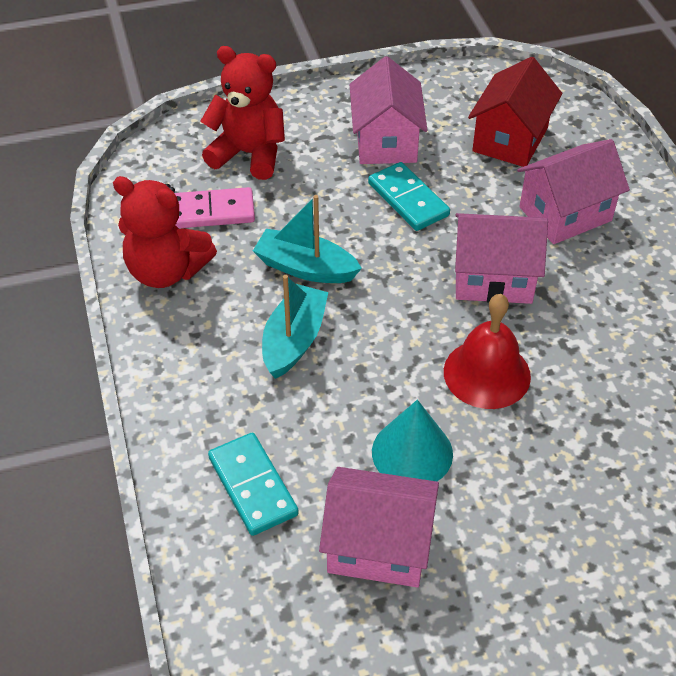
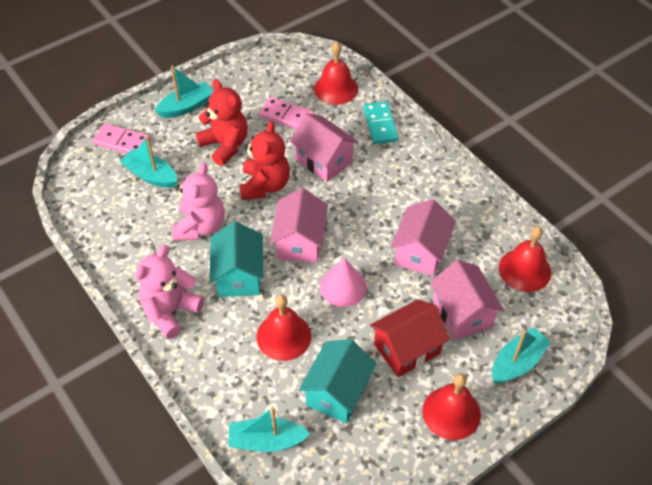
pink cone: 0 -> 1
pink domino: 1 -> 2
pink teddy bear: 0 -> 2
red bell: 1 -> 4
turquoise boat: 2 -> 4
turquoise cone: 1 -> 0
turquoise domino: 2 -> 1
turquoise house: 0 -> 2

